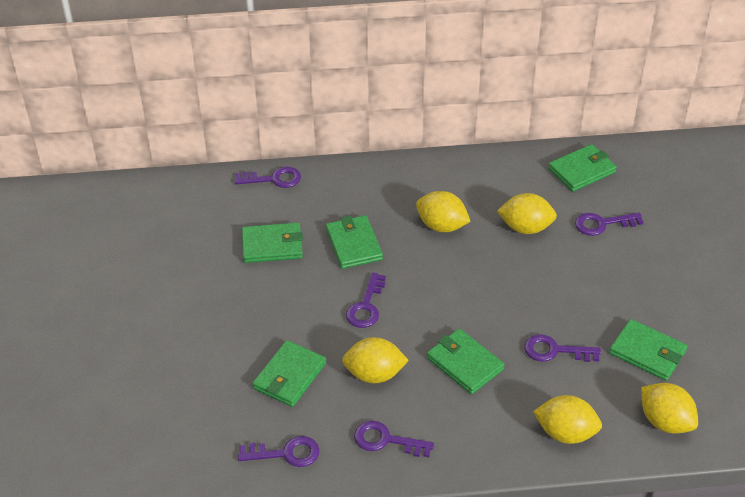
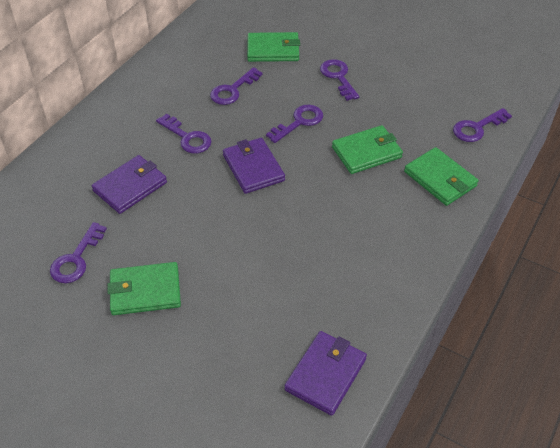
green wallet: 6 -> 4
purple wallet: 0 -> 3
yellow lemon: 5 -> 0

